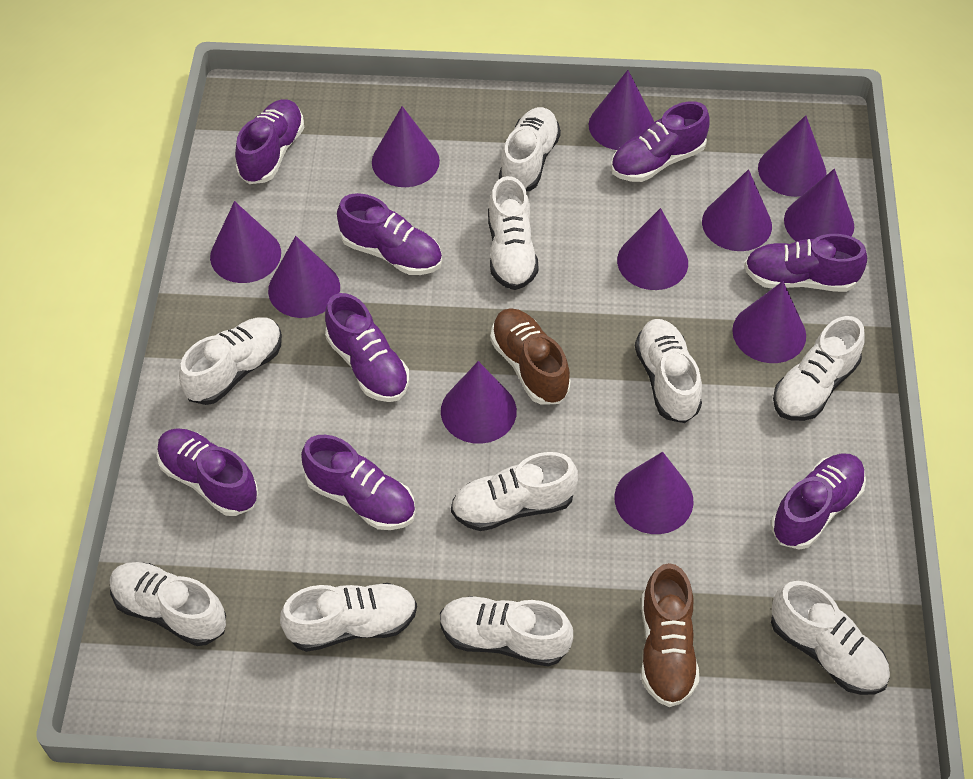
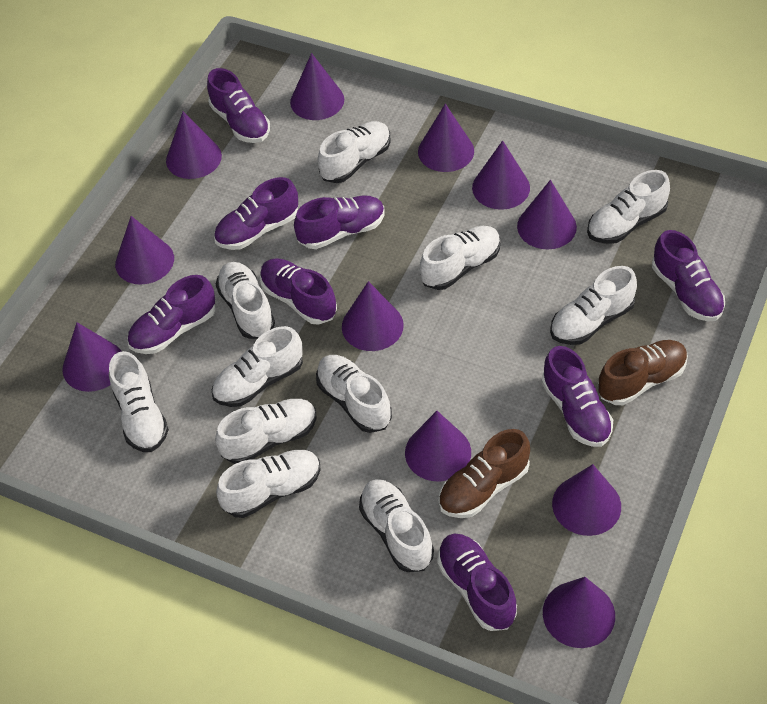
white shoe: 10 -> 11

